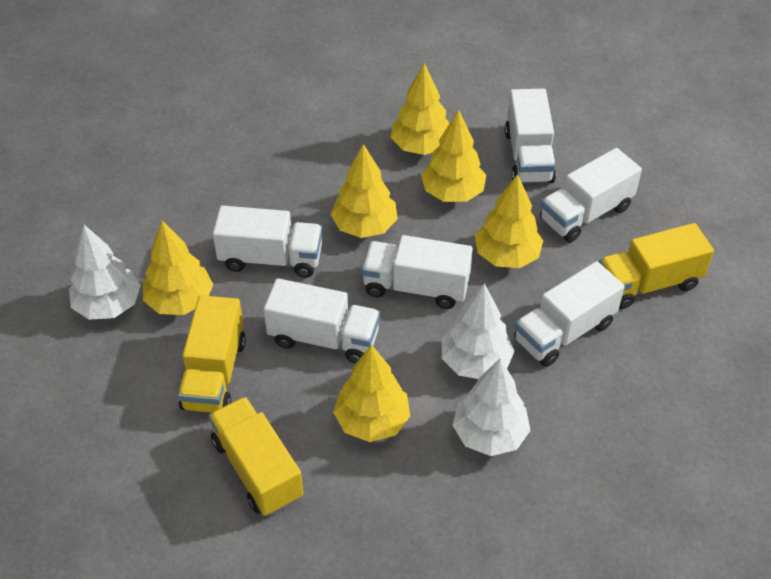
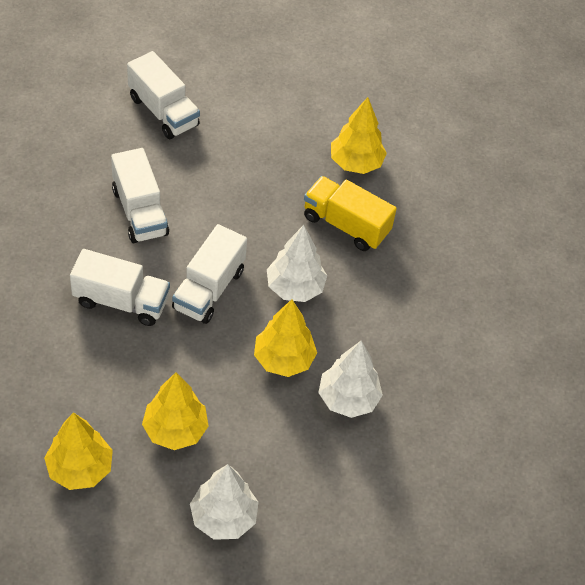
white truck: 6 -> 4
yellow tree: 6 -> 4
yellow truck: 3 -> 1

